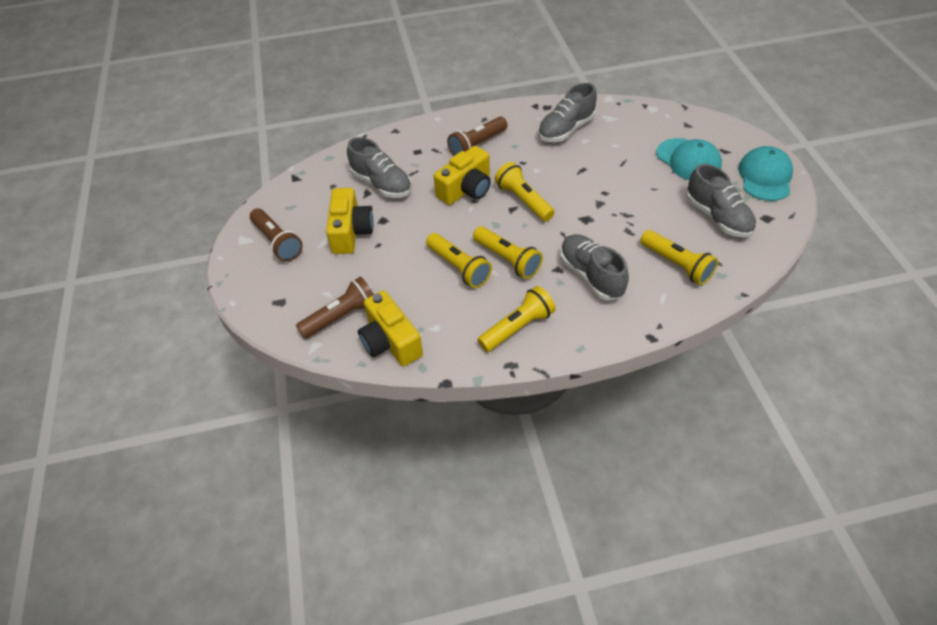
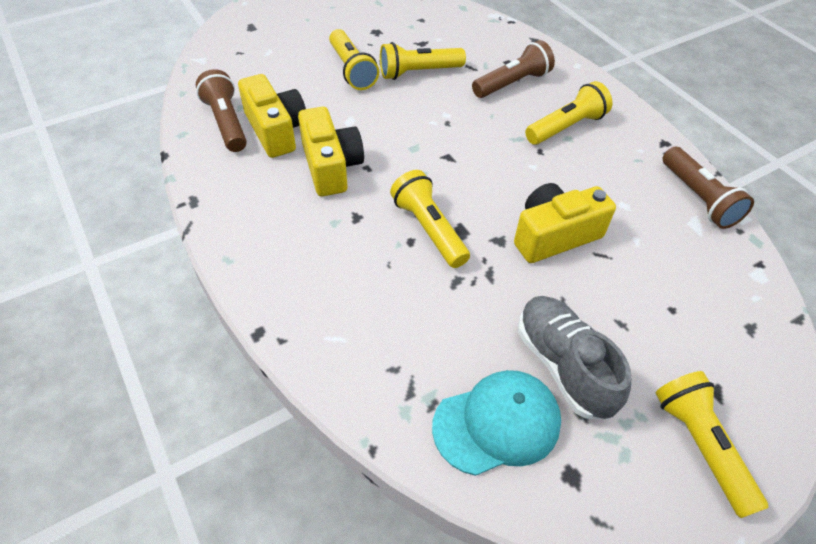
grey shoe: 4 -> 1
turquoise cap: 2 -> 1

